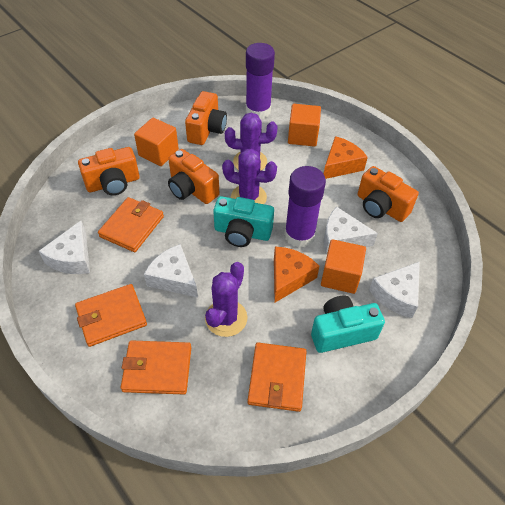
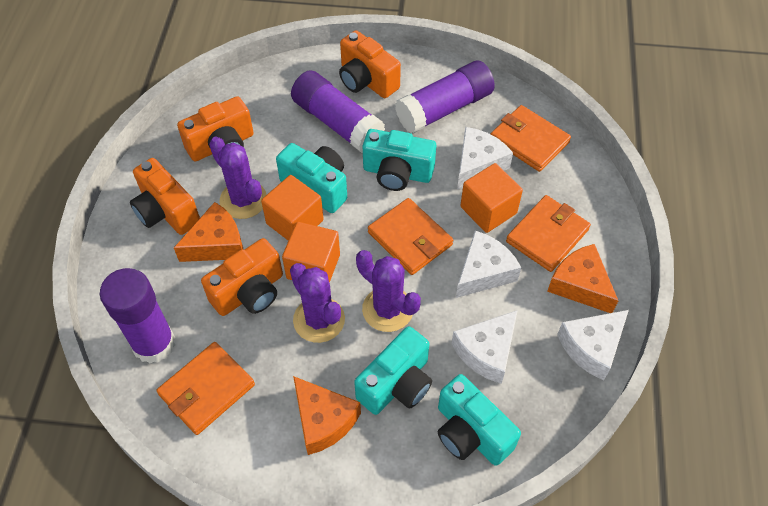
orange cheese: 2 -> 3
purple glue stick: 2 -> 3
turquoise camera: 2 -> 4

